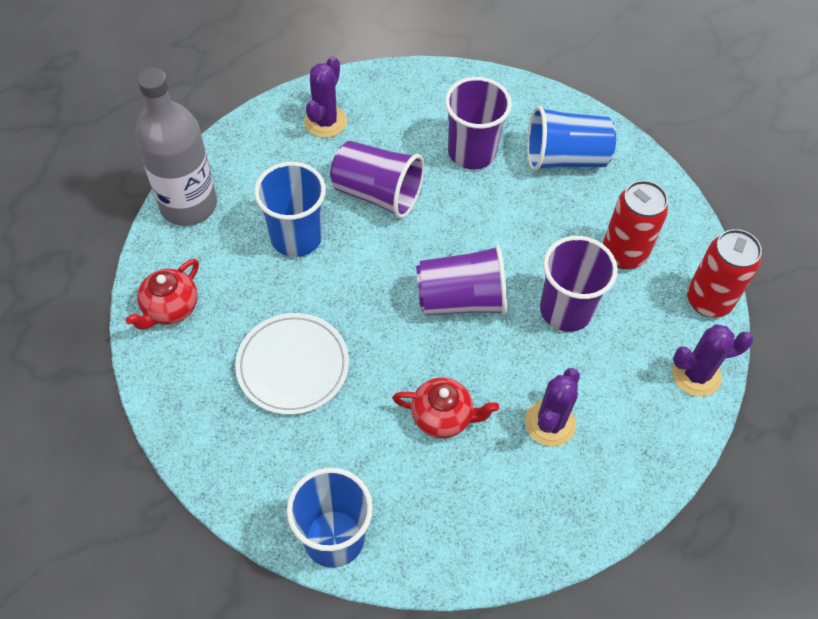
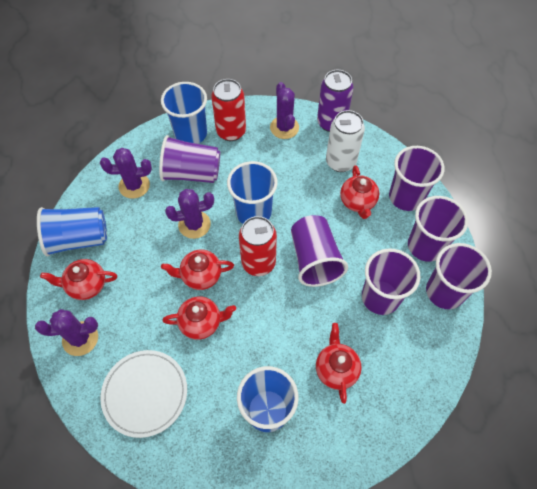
blue cup: 3 -> 4
grey bottle: 1 -> 0
purple cactus: 3 -> 4
purple can: 0 -> 1
purple cup: 4 -> 6
red teapot: 2 -> 5
white can: 0 -> 1

